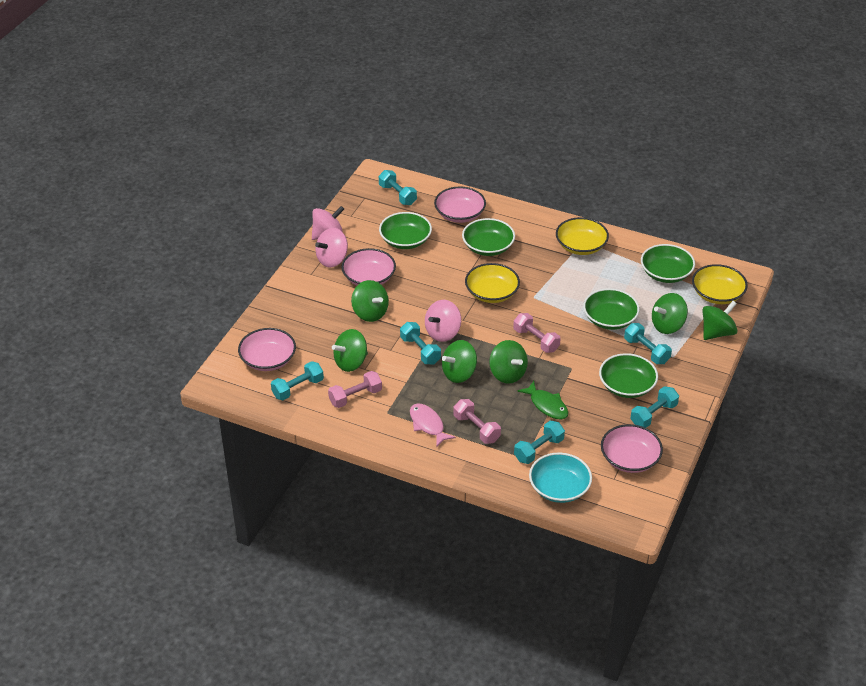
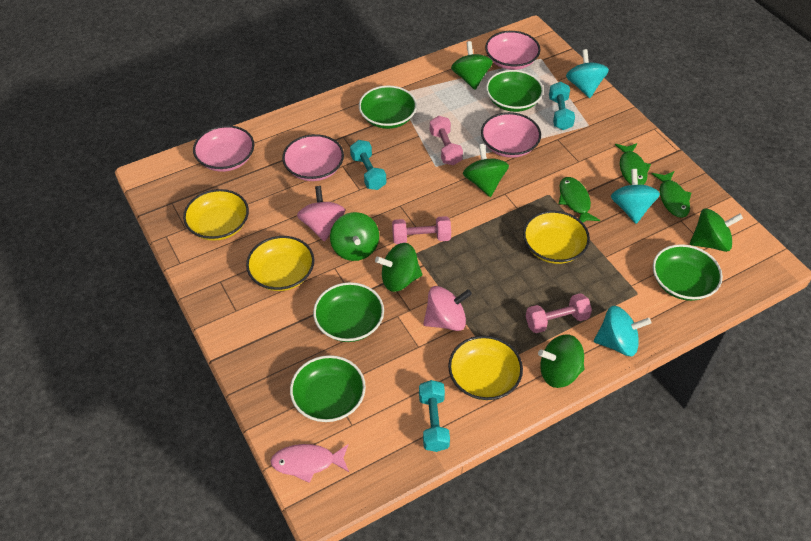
green fish: 1 -> 3
pink spinning top: 3 -> 2
turquoise bowl: 1 -> 0
turquoise dumbbell: 6 -> 3
turquoise spinning top: 0 -> 3
yellow bowl: 3 -> 4

